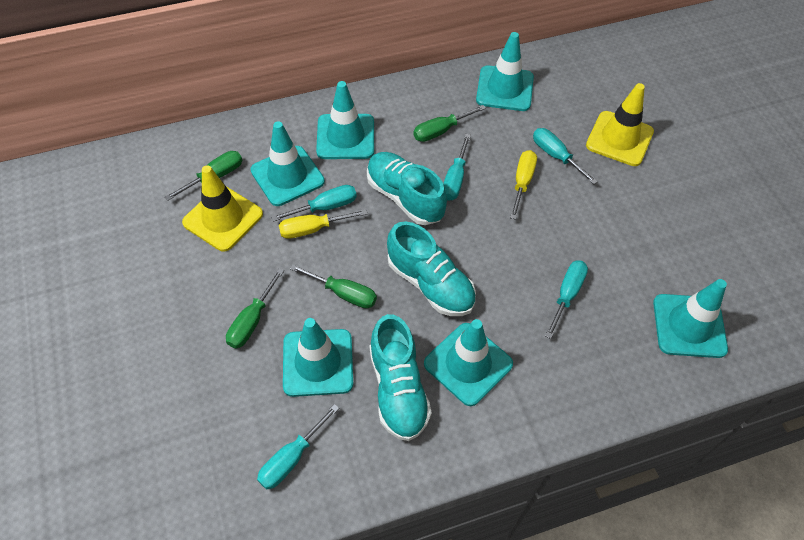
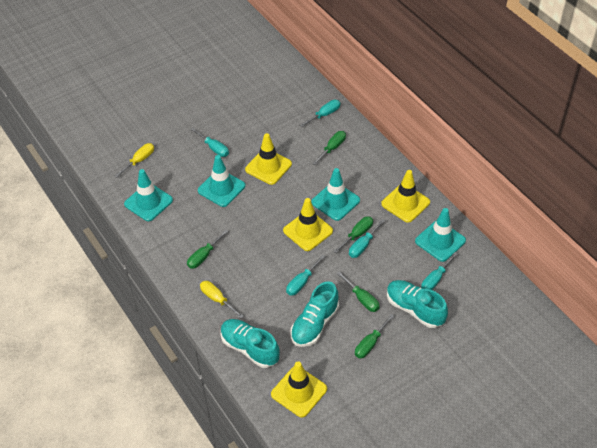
green screwdriver: 4 -> 5
turquoise traffic cone: 6 -> 4
yellow traffic cone: 2 -> 4

